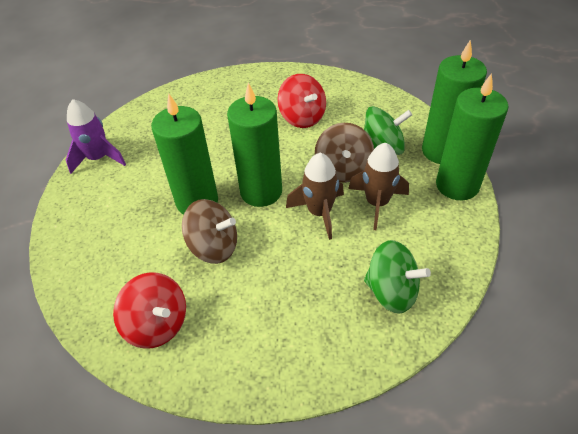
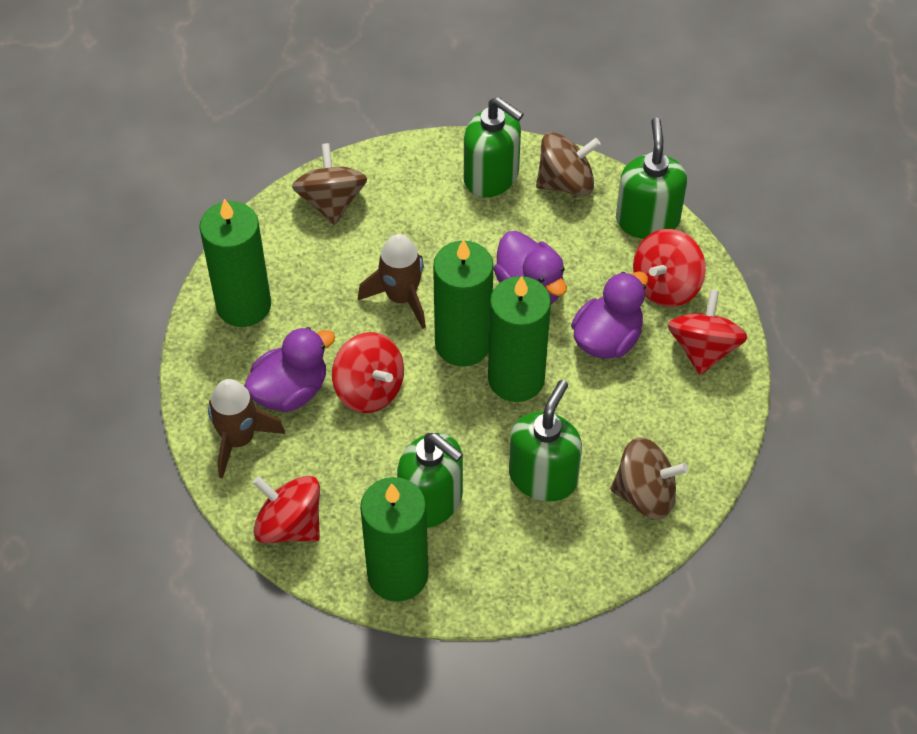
brown spinning top: 2 -> 3
green soap dispenser: 0 -> 4
green spinning top: 2 -> 0
purple duck: 0 -> 3
purple rocket: 1 -> 0
red spinning top: 2 -> 4

